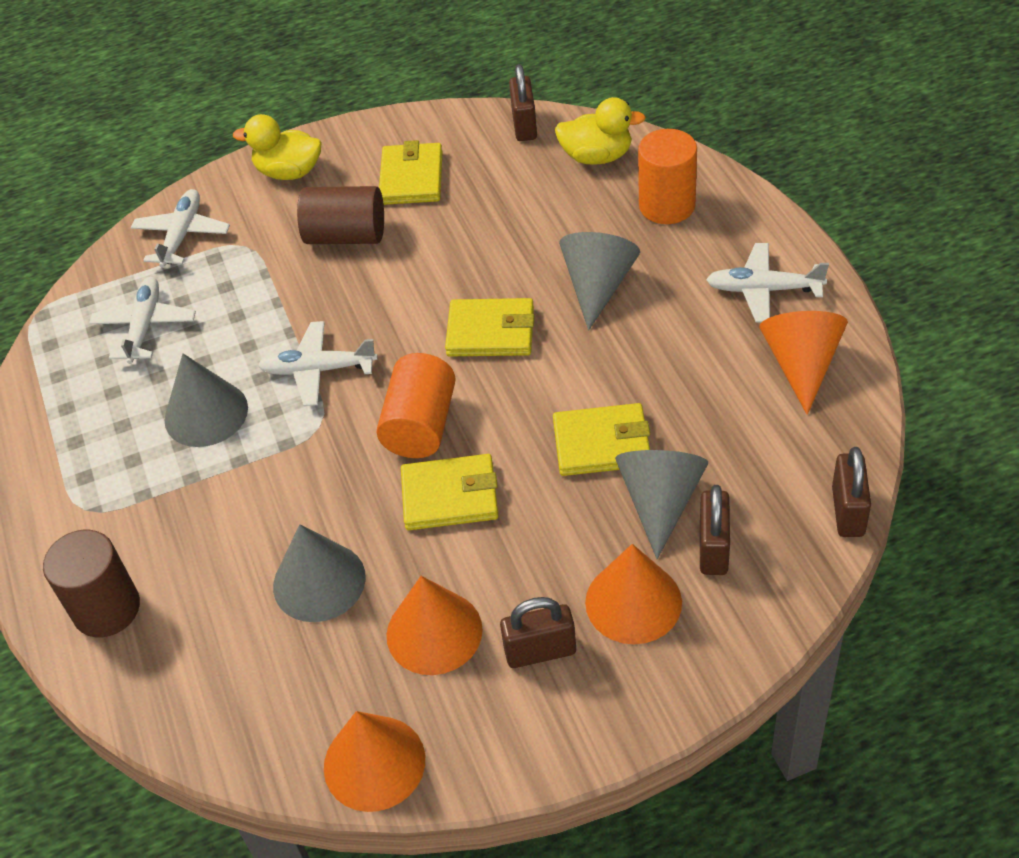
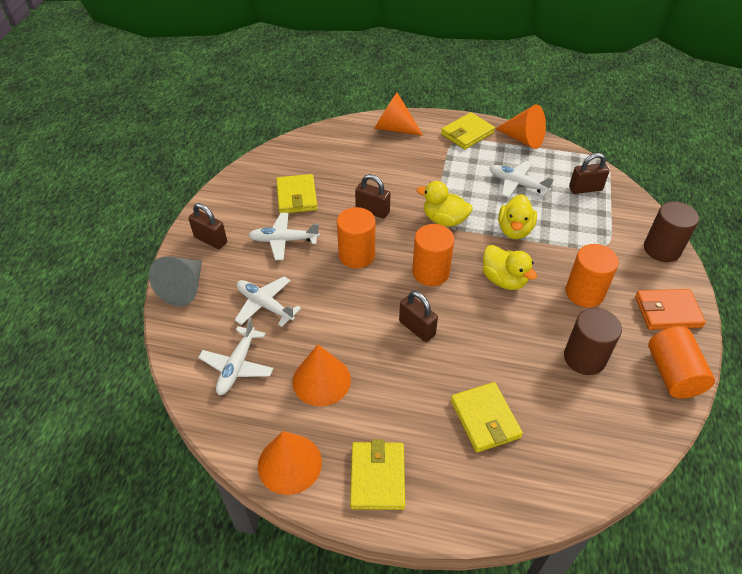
grey cone: 4 -> 1
orange cylinder: 2 -> 4
orange wallet: 0 -> 1
yellow duck: 2 -> 3

